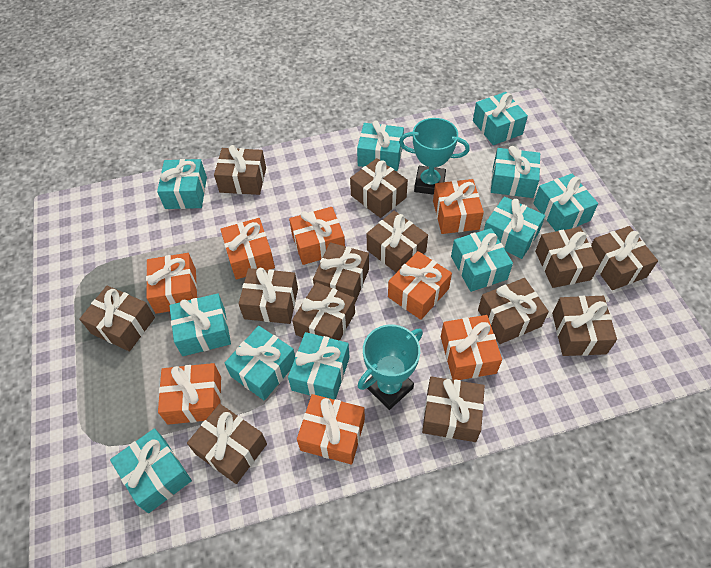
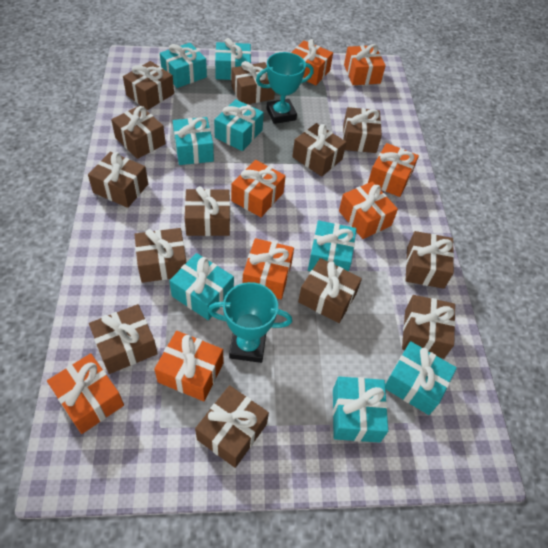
turquoise gift: 11 -> 8

